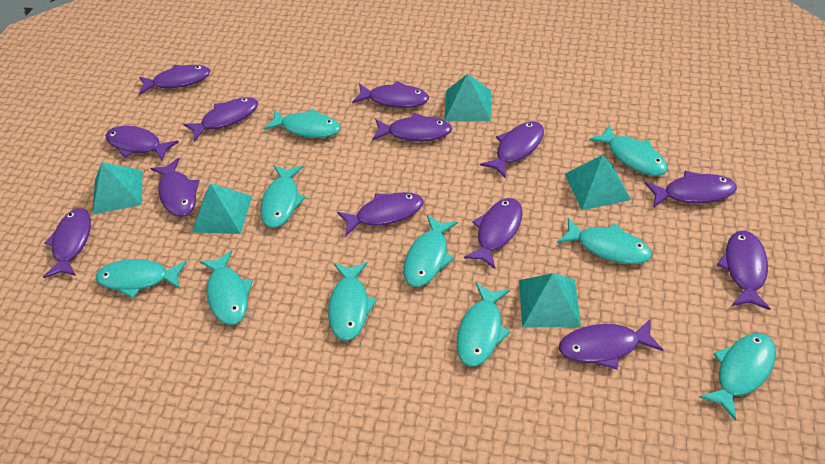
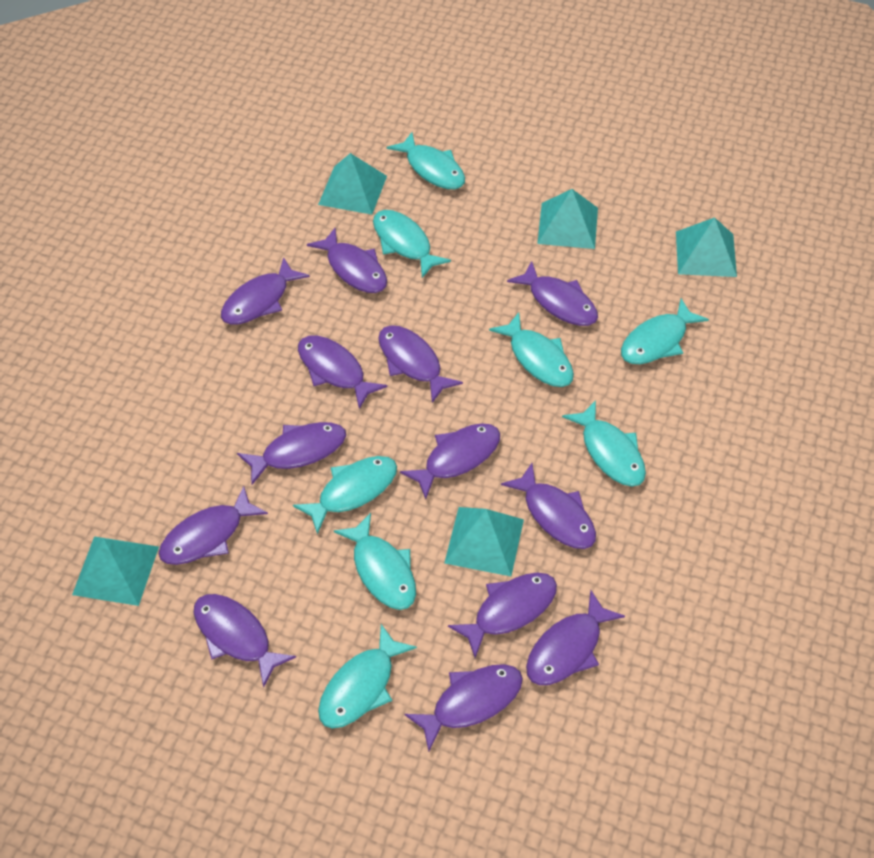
turquoise fish: 10 -> 8

